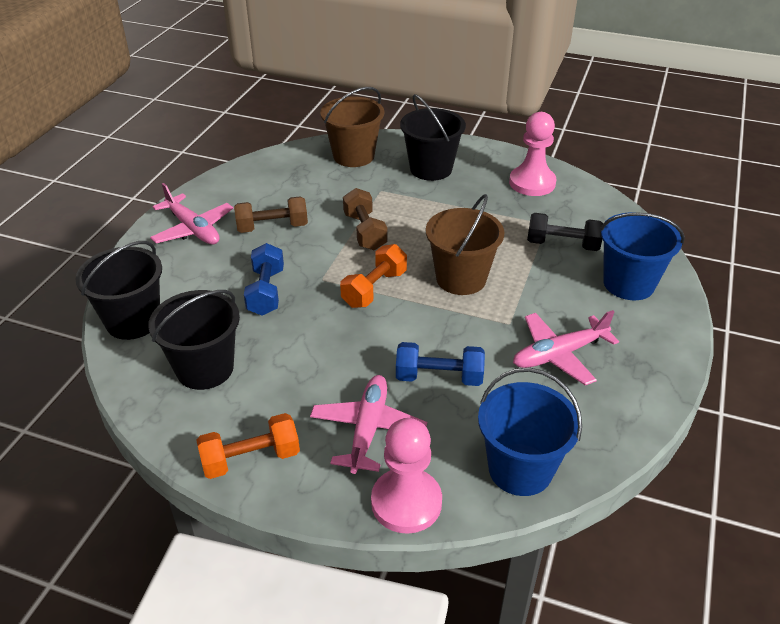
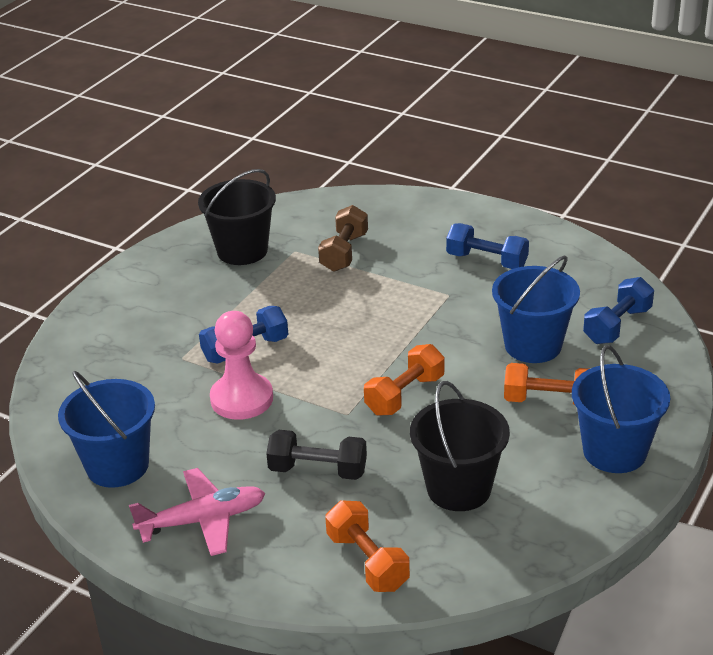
black bucket: 3 -> 2
blue bucket: 2 -> 3
blue dumbbell: 2 -> 3
brown bucket: 2 -> 0
brown dumbbell: 2 -> 1
orange dumbbell: 2 -> 3
pink pawn: 2 -> 1
pink plane: 3 -> 1

